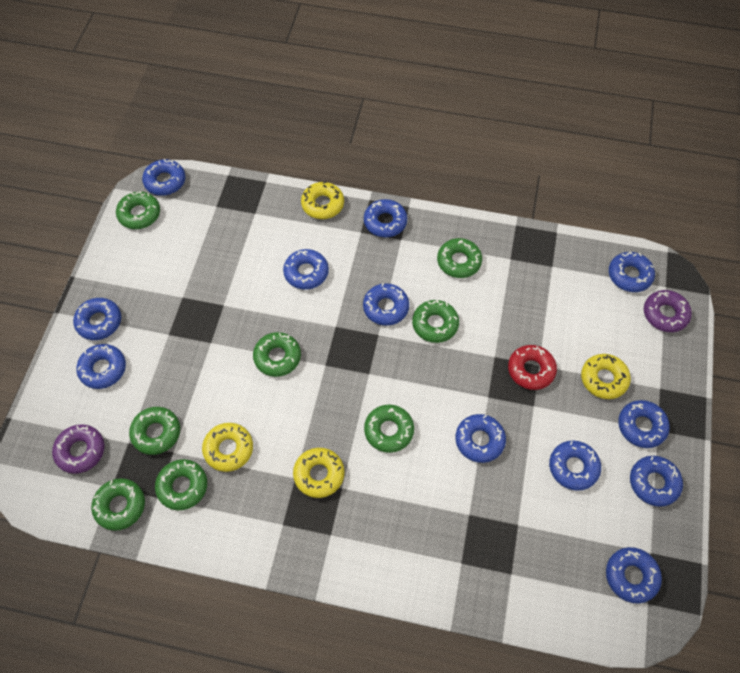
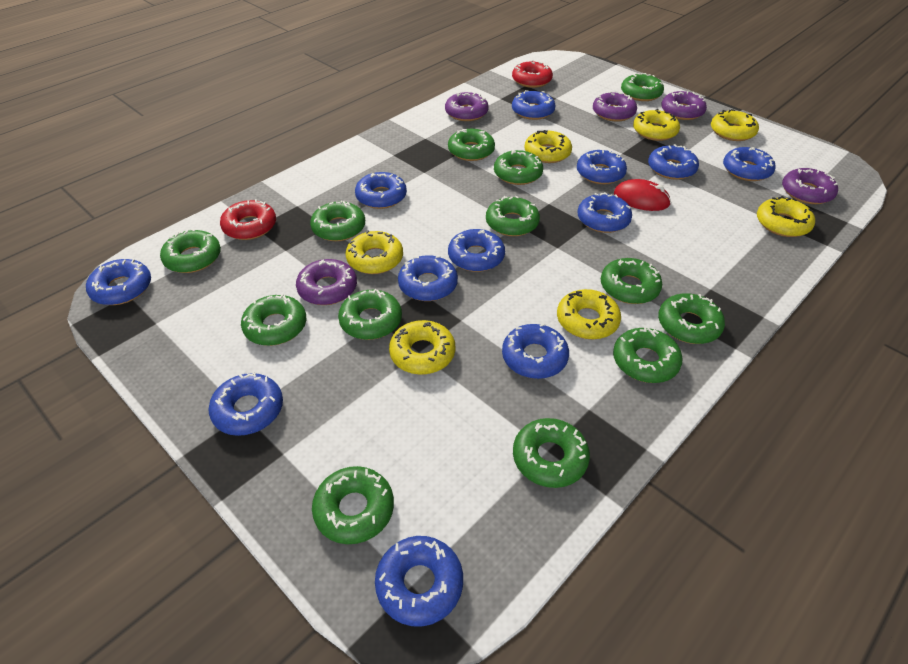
green donut: 8 -> 13
purple donut: 2 -> 5
red donut: 1 -> 2
red mouse: 0 -> 1
yellow donut: 4 -> 7

